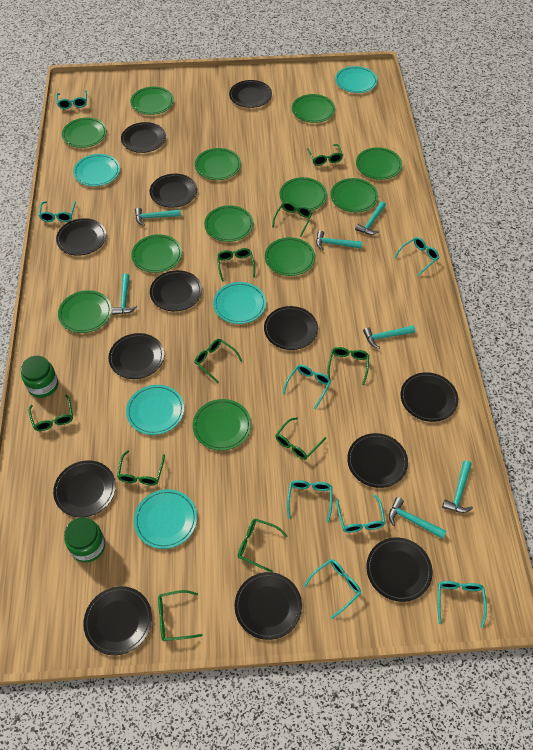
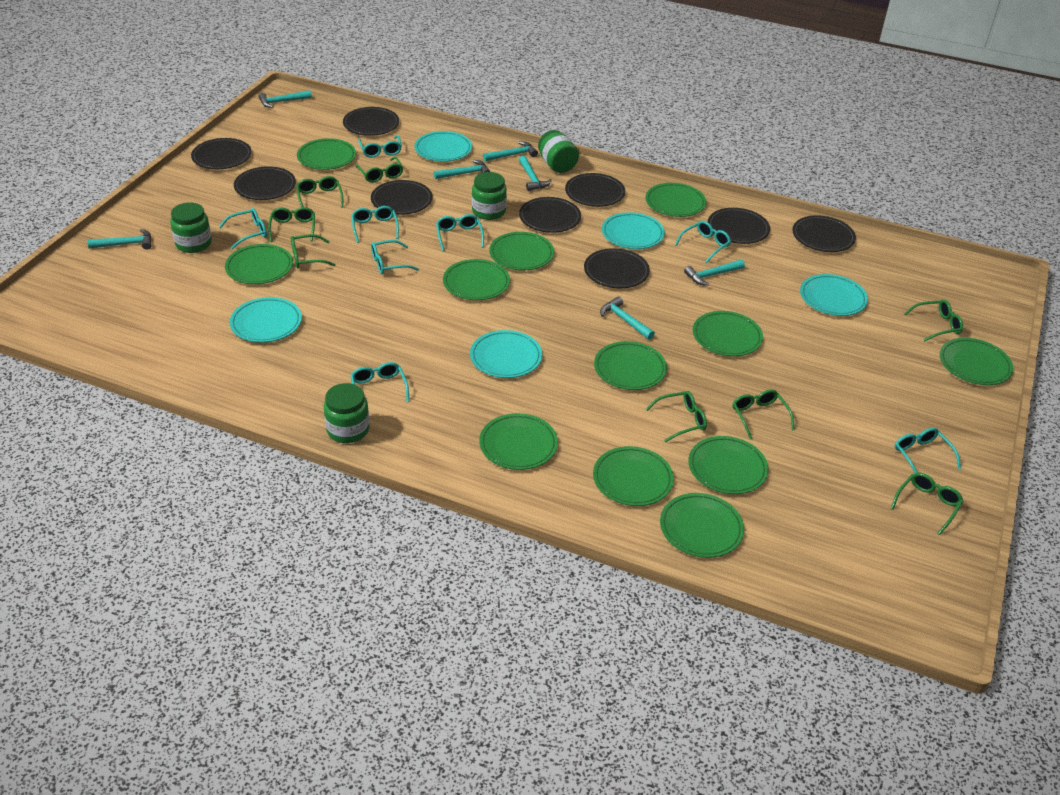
black plate: 13 -> 9
green glasses: 10 -> 8
green jar: 2 -> 4

